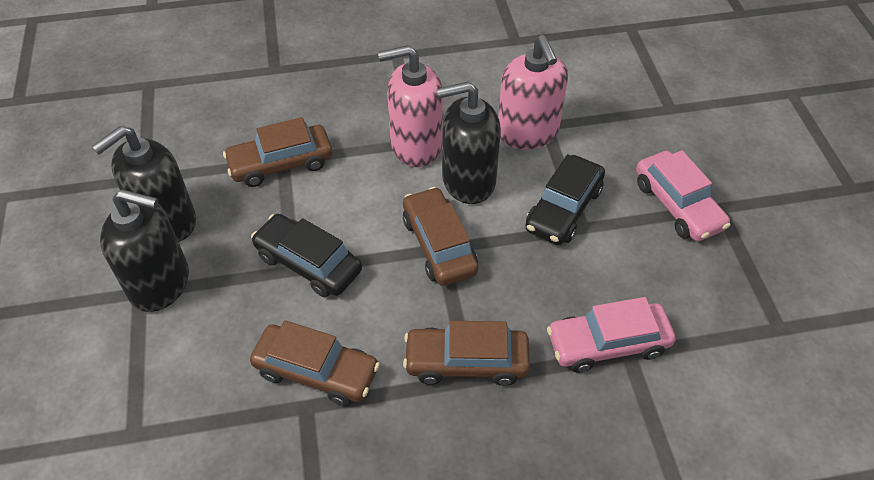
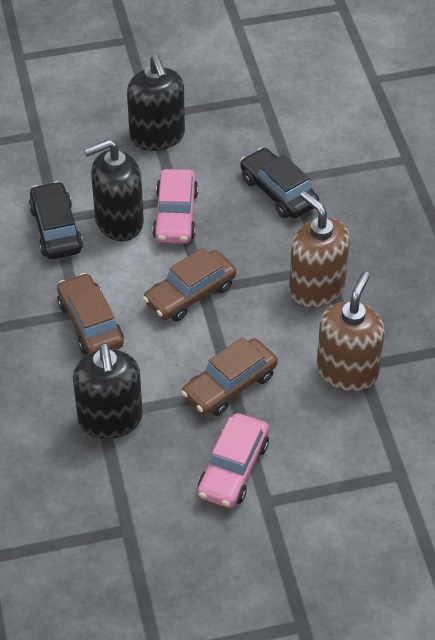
brown car: 4 -> 3
brown soap dispenser: 0 -> 2
pink soap dispenser: 2 -> 0

